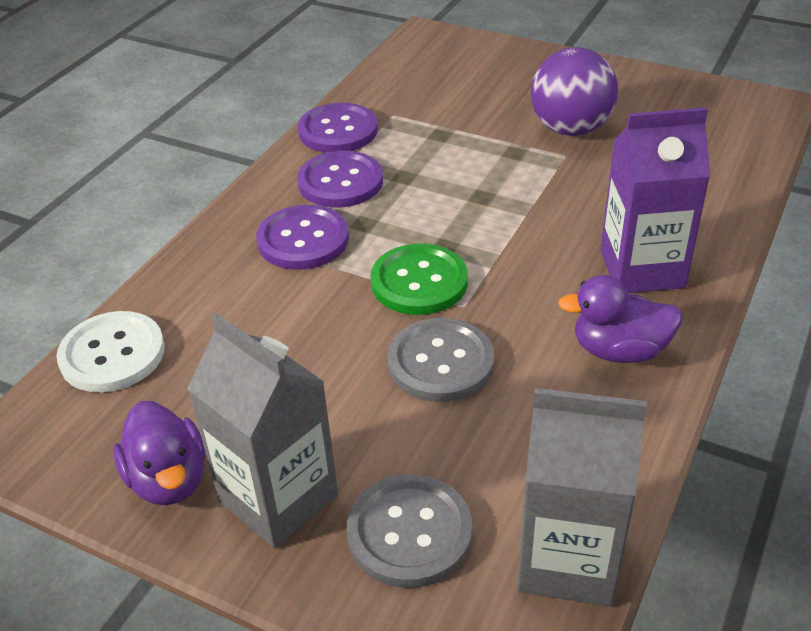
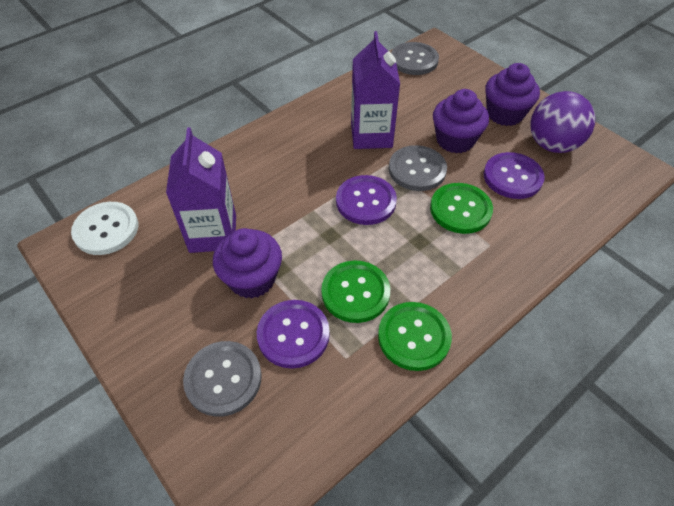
green button: 1 -> 3
grey button: 2 -> 3
grey carton: 2 -> 0
purple carton: 1 -> 2
purple cupcake: 0 -> 3
purple duck: 2 -> 0

